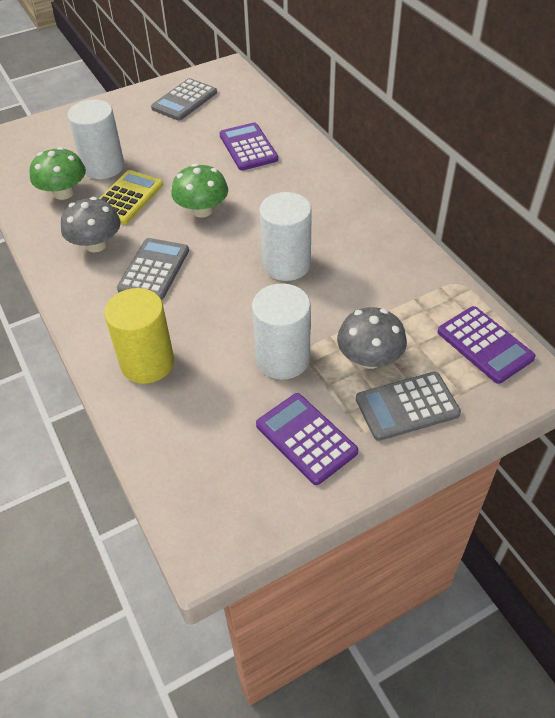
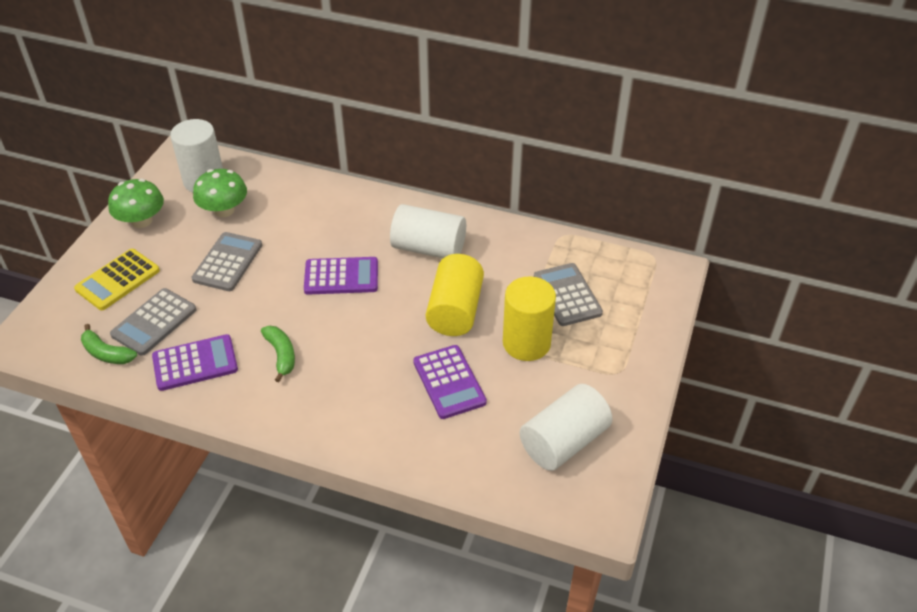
green banana: 0 -> 2
grey mushroom: 2 -> 0
yellow cylinder: 1 -> 2

